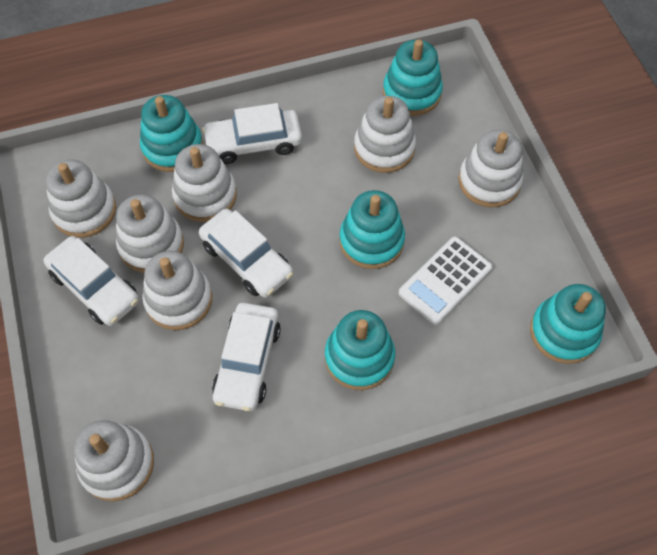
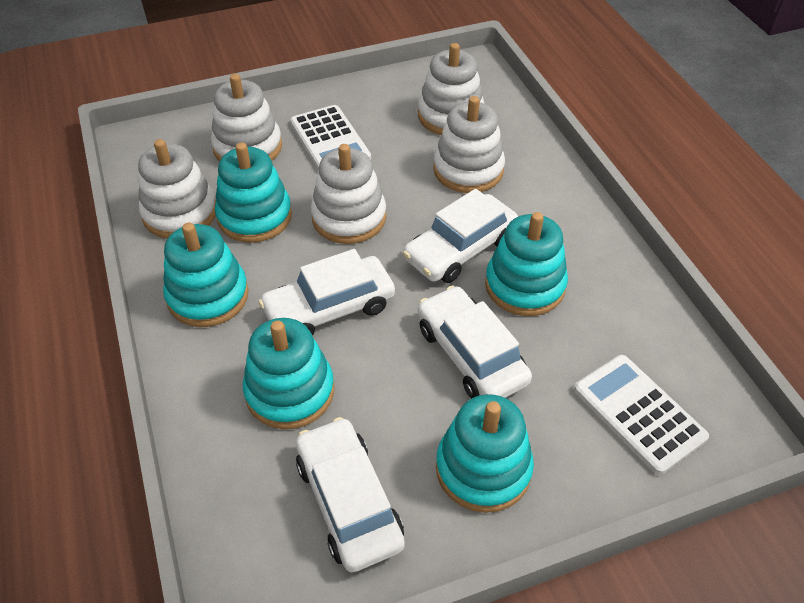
white calculator: 1 -> 2
white stacking toy: 7 -> 5

